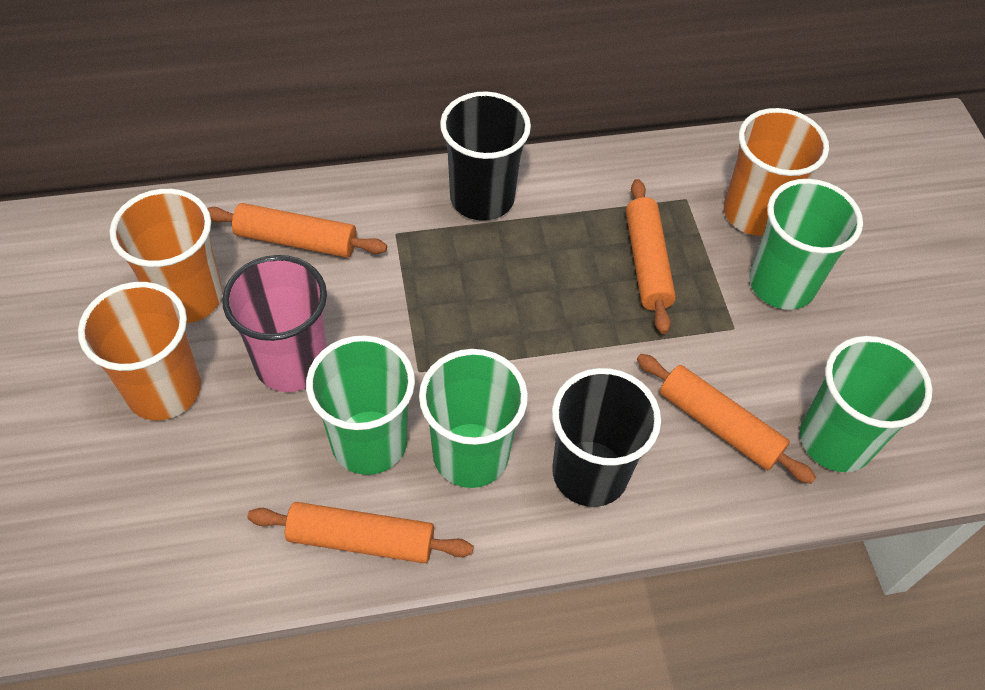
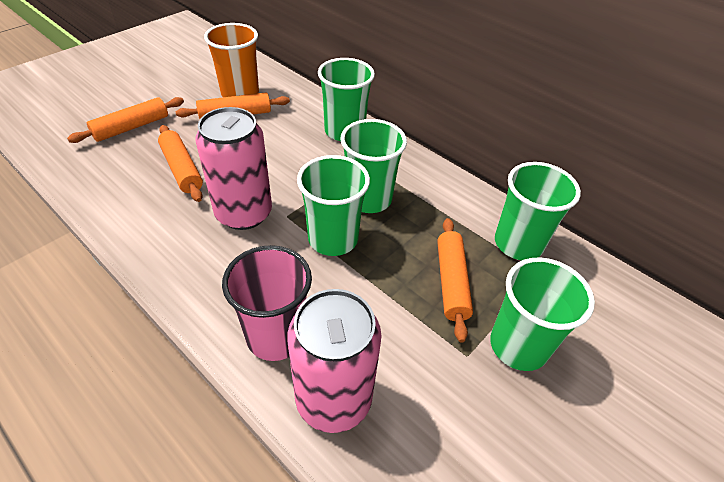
black cup: 2 -> 0
green cup: 4 -> 5
orange cup: 3 -> 1
pink can: 0 -> 2

